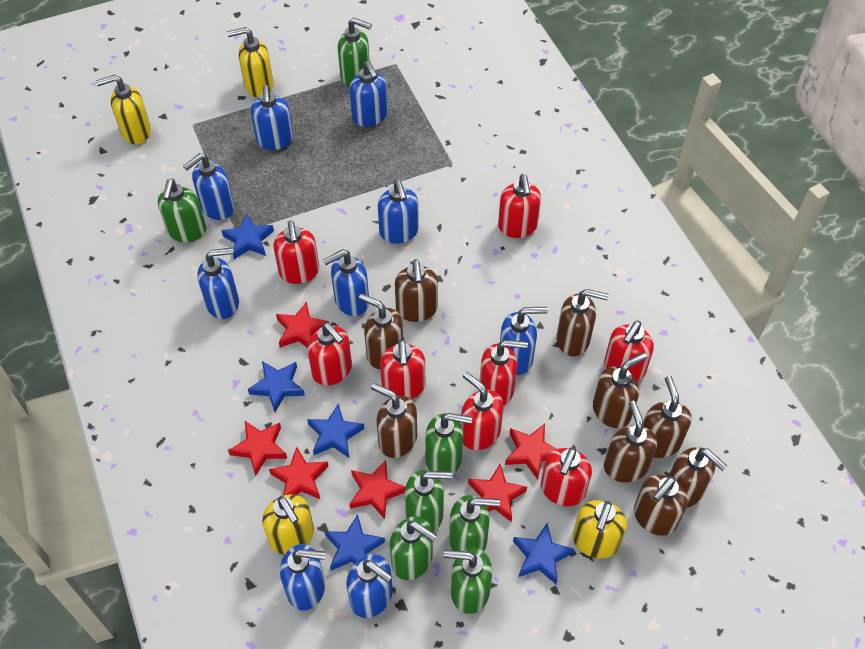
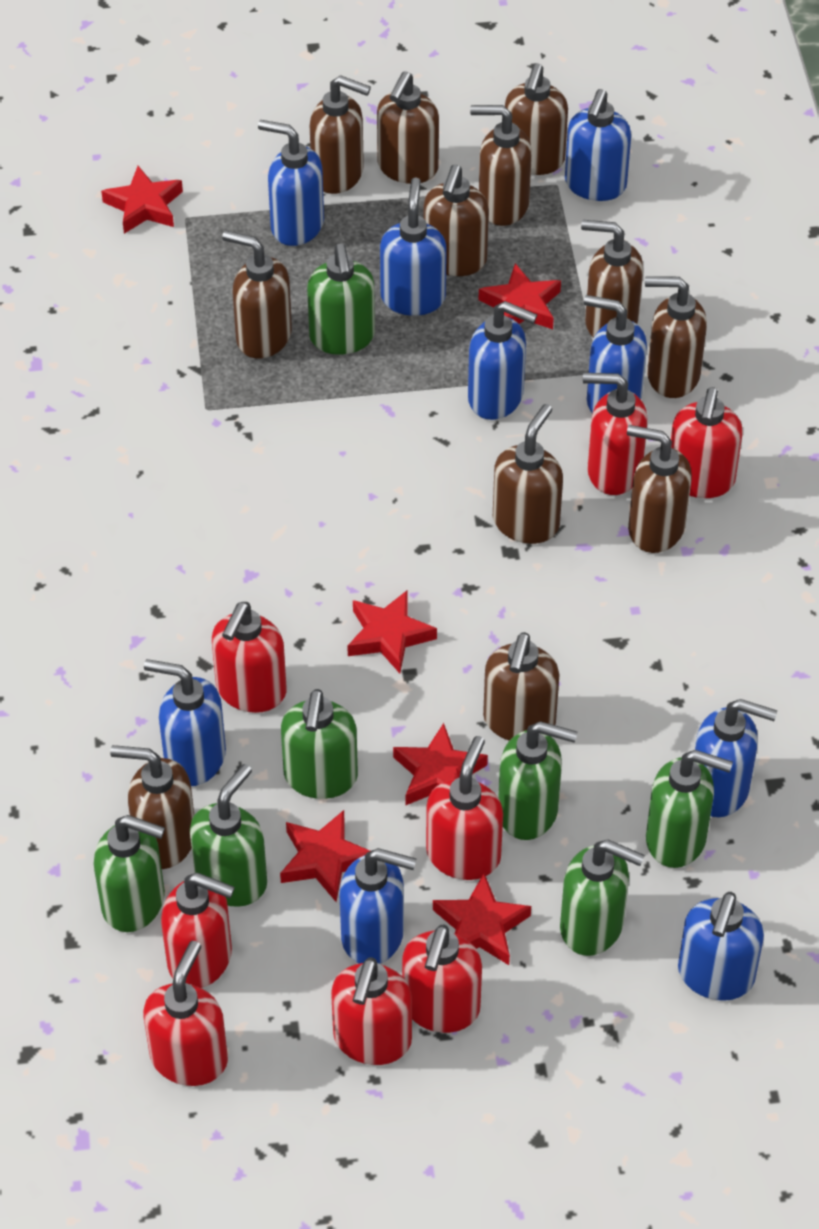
blue star: 5 -> 0
brown soap dispenser: 9 -> 12
yellow soap dispenser: 4 -> 0

